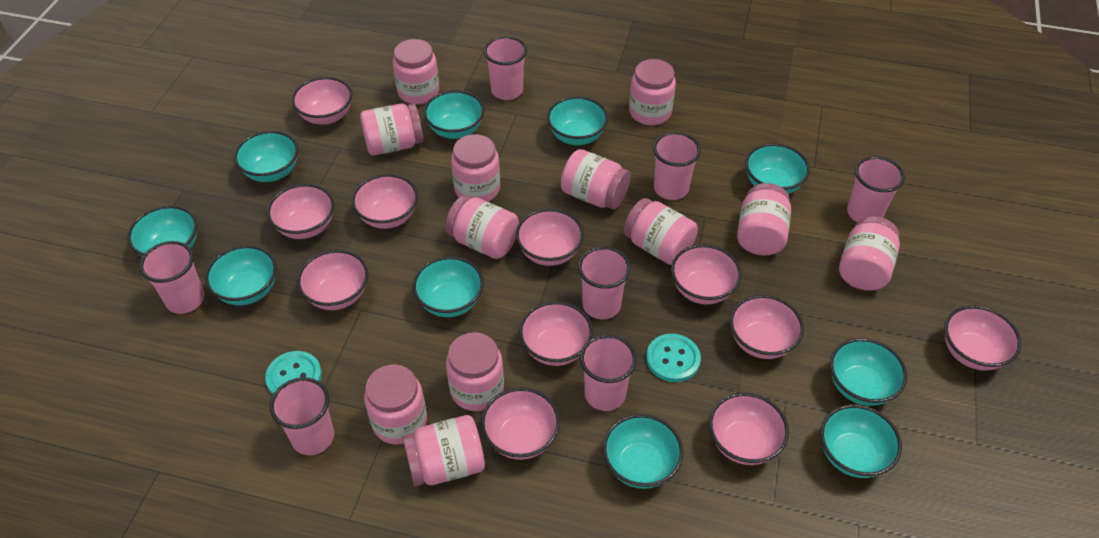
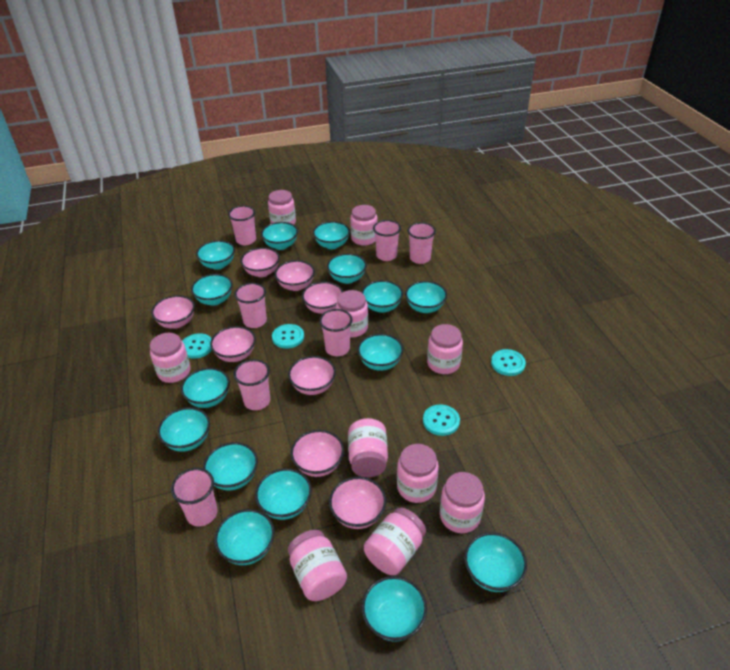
pink bowl: 11 -> 8
pink jar: 12 -> 10
turquoise bowl: 10 -> 15
turquoise button: 2 -> 4

